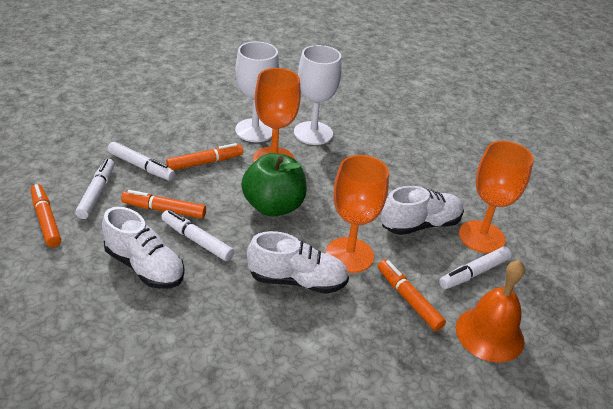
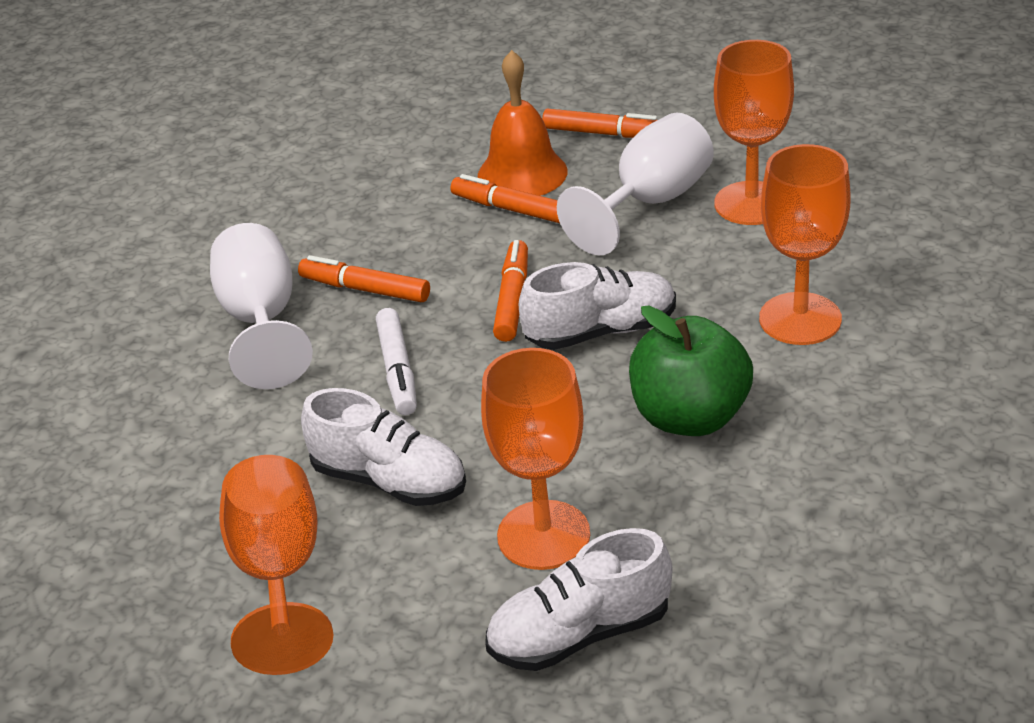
orange goblet: 3 -> 4
white marker: 4 -> 1

